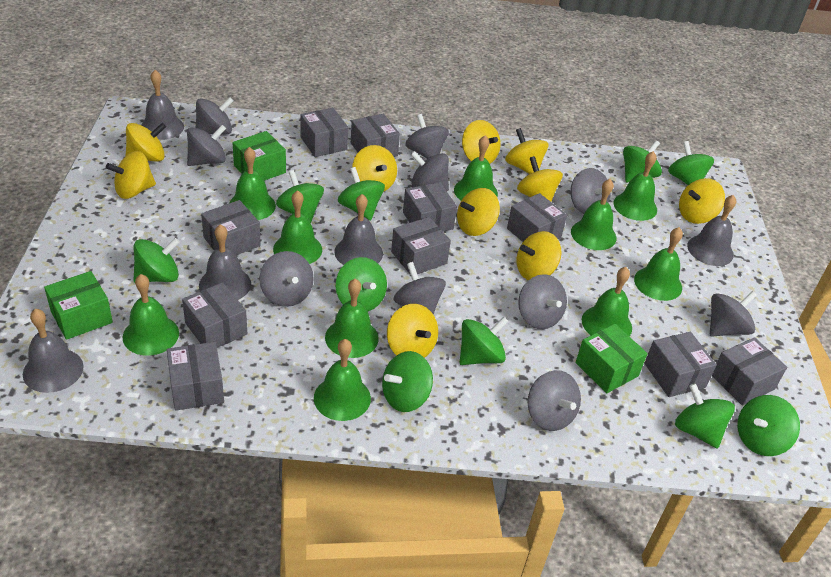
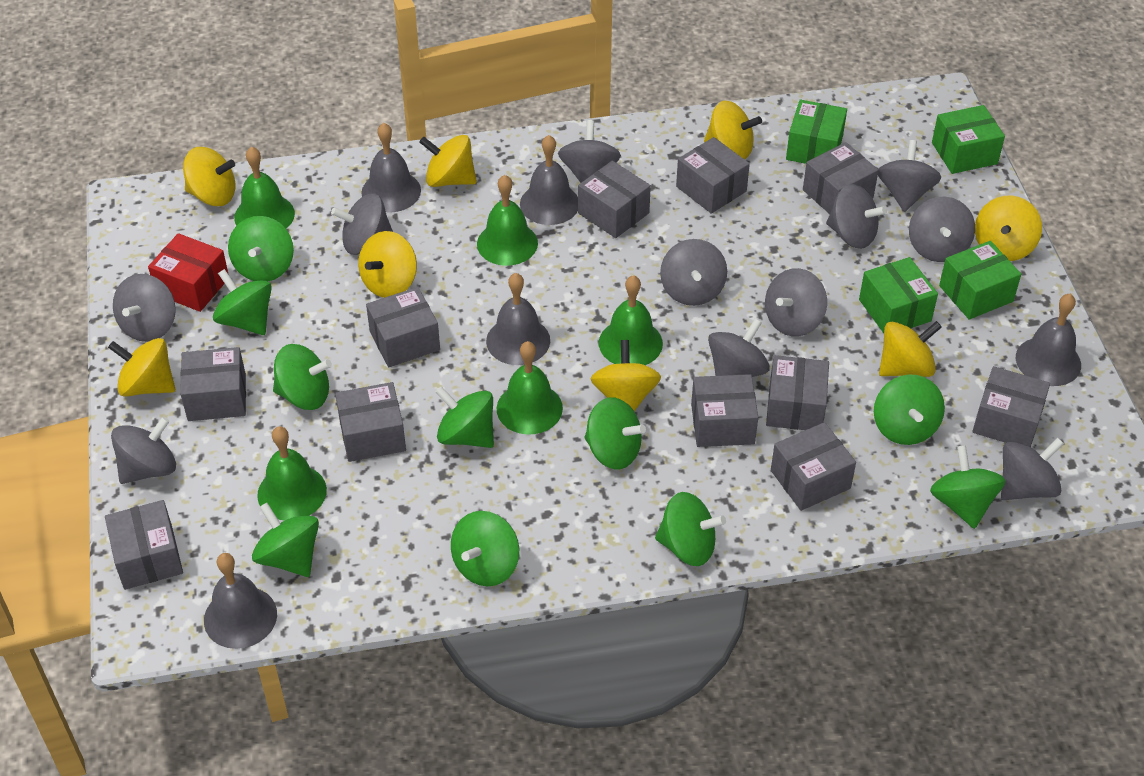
green bell: 10 -> 5
green box: 3 -> 4
grey box: 10 -> 11
grey spinning top: 10 -> 11
red box: 0 -> 1
yellow spinning top: 10 -> 8

